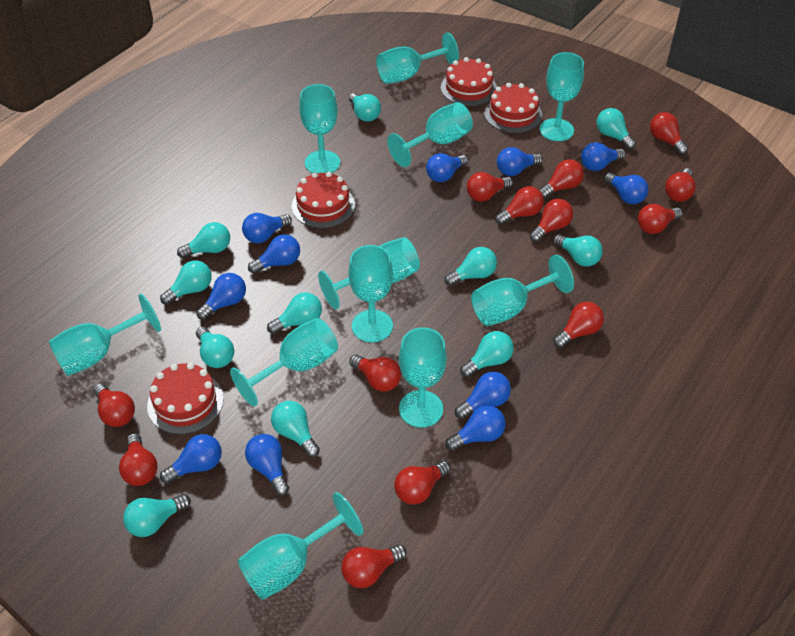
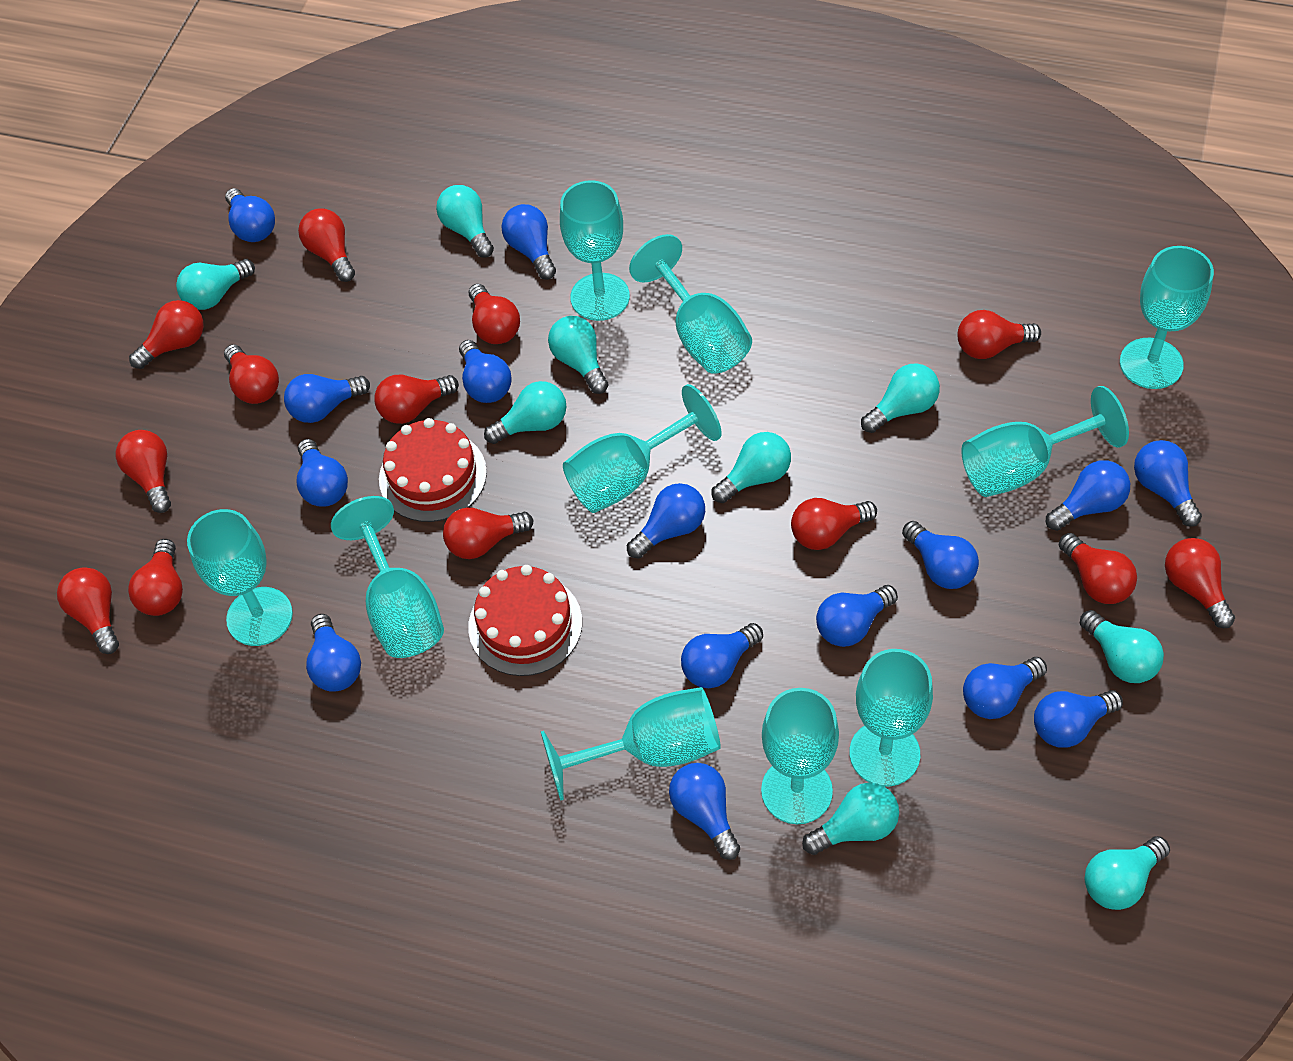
blue light bulb: 11 -> 15
red cake: 4 -> 2
turquoise goblet: 11 -> 10
turquoise light bulb: 11 -> 9

